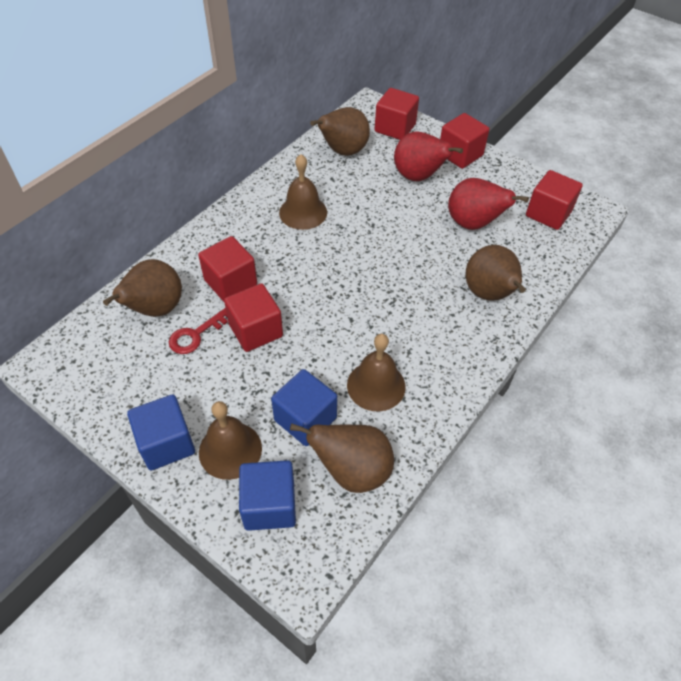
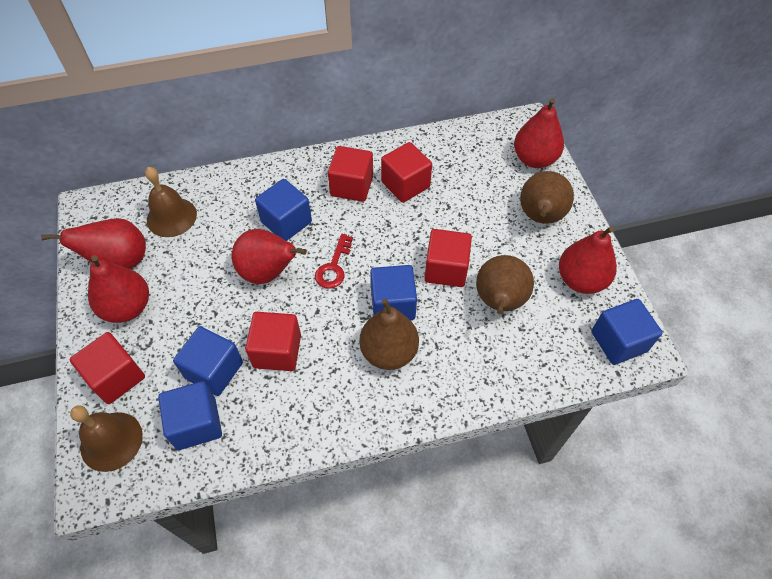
blue cube: 3 -> 5
brown bell: 3 -> 2
brown pear: 4 -> 3
red pear: 2 -> 5

